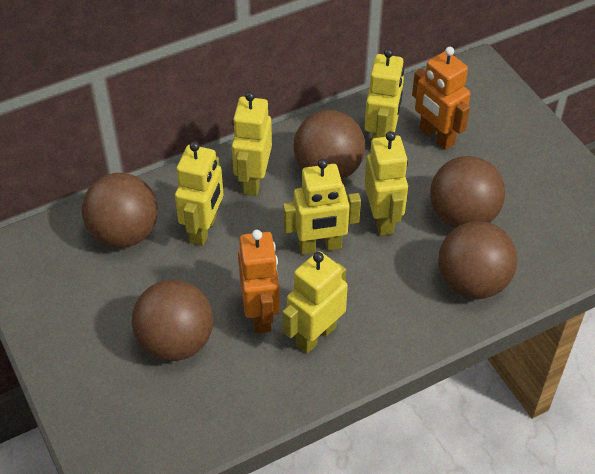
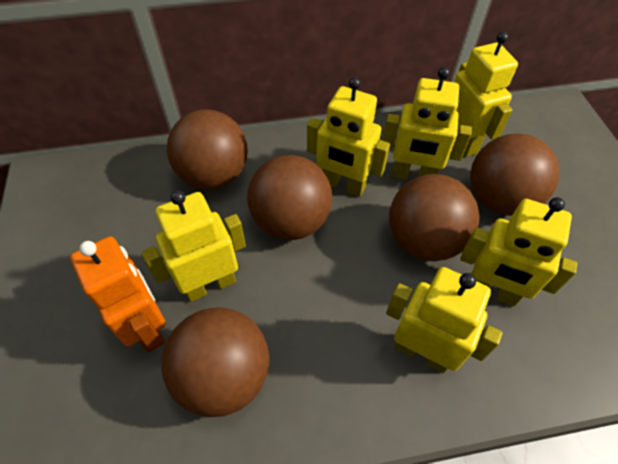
orange robot: 2 -> 1

